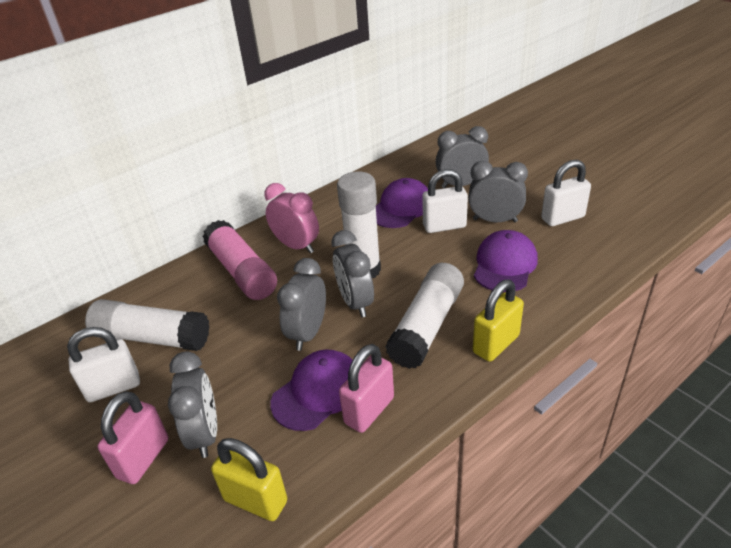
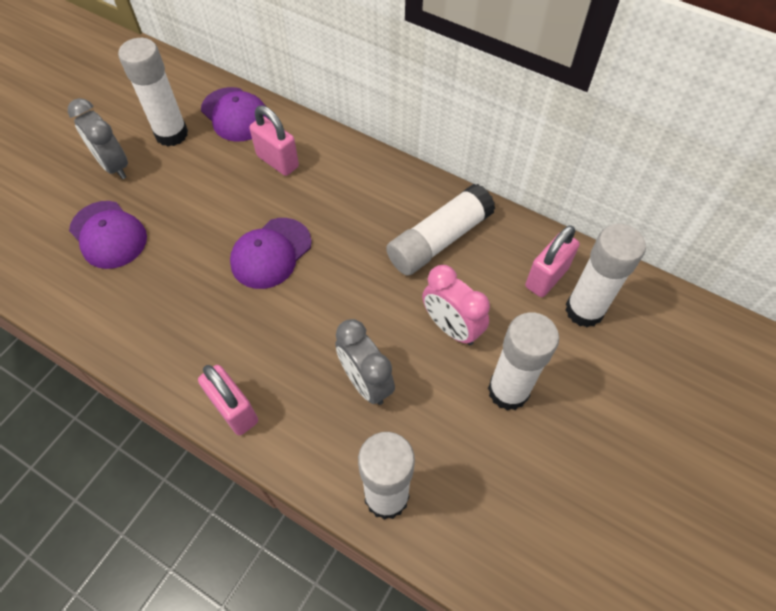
grey clock: 5 -> 2
pink glue stick: 1 -> 0
pink padlock: 2 -> 3
white glue stick: 3 -> 5
white padlock: 3 -> 0
yellow padlock: 2 -> 0

